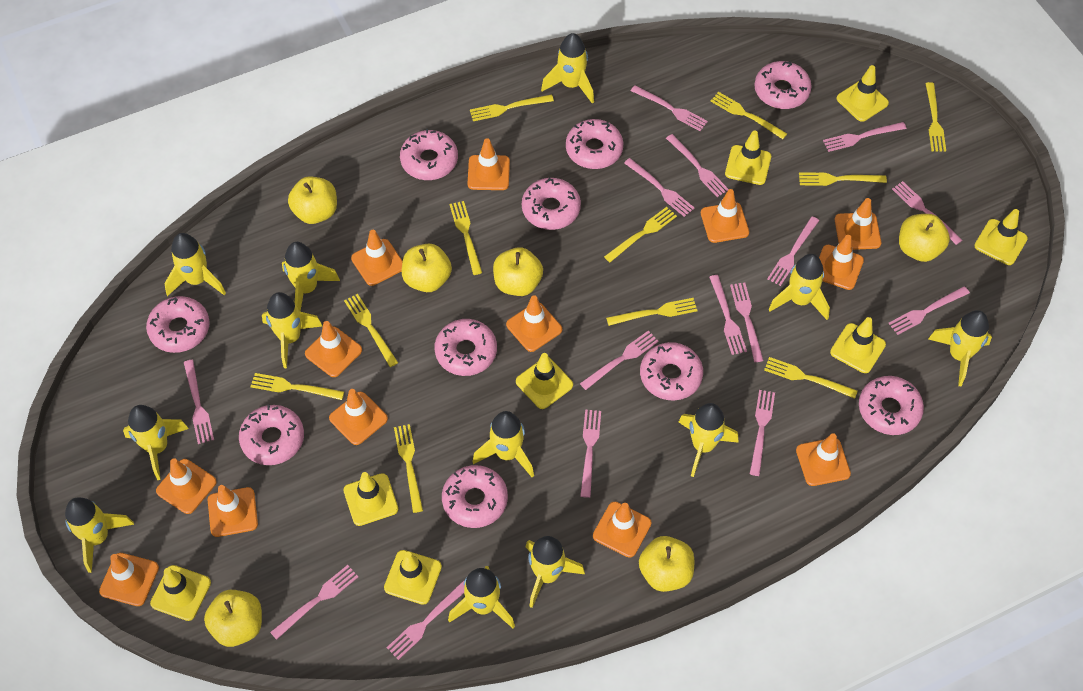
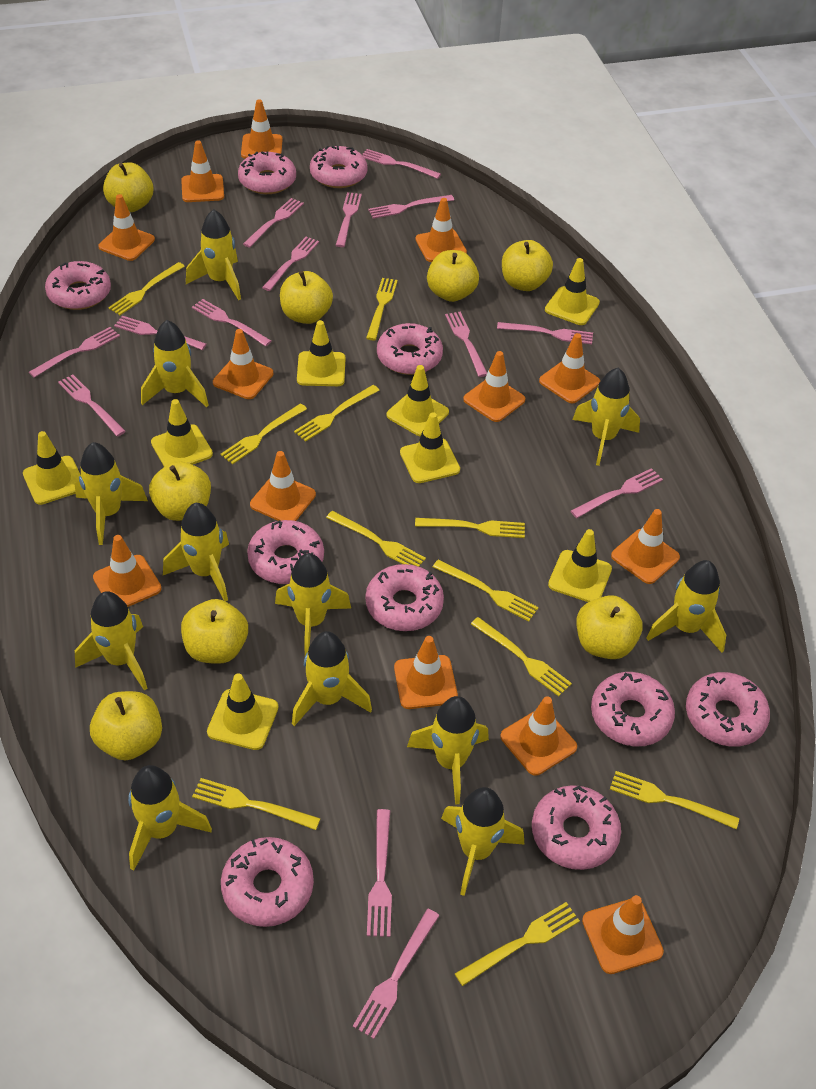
pink fork: 15 -> 14
yellow apple: 6 -> 8

